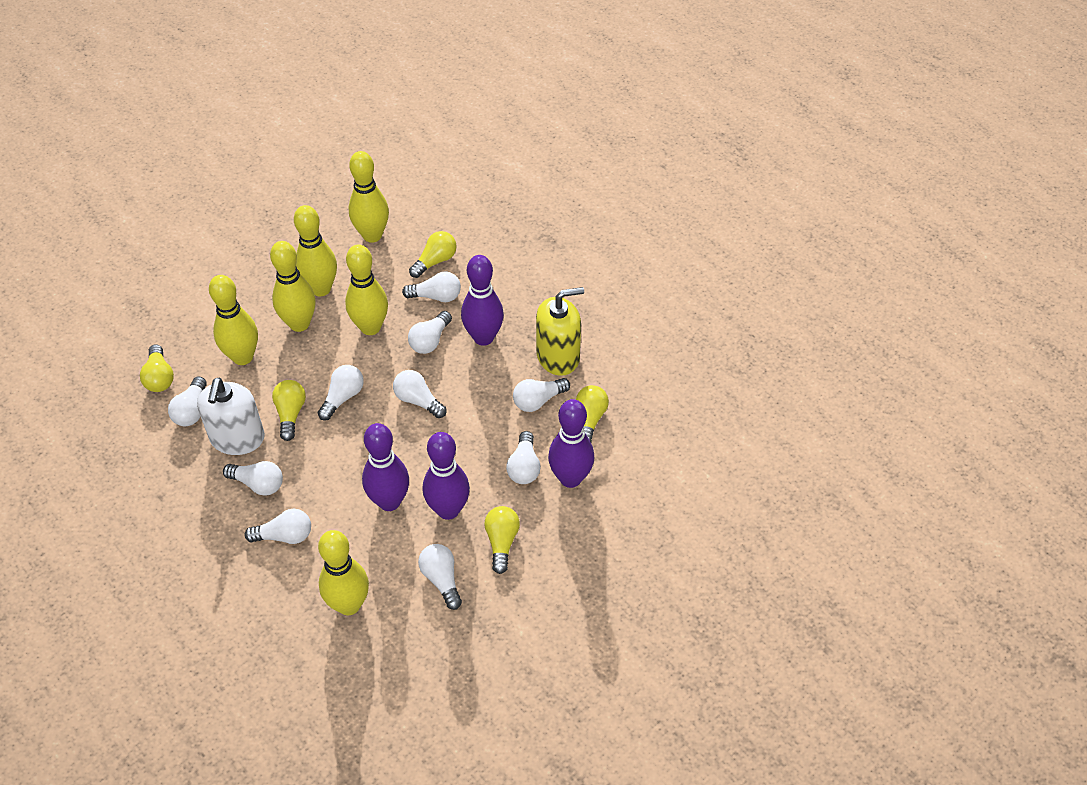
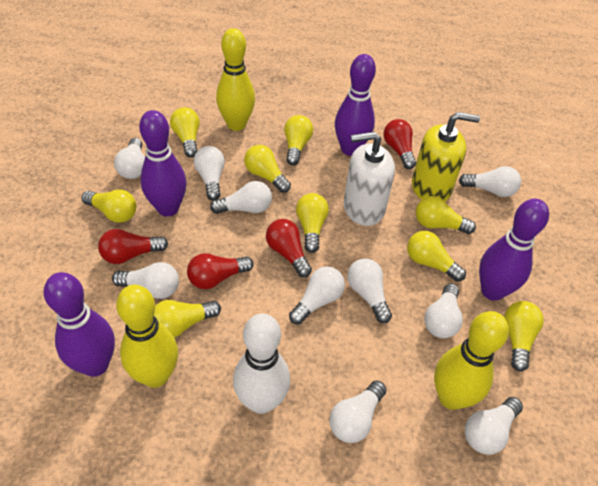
red light bulb: 0 -> 4
white bowling pin: 0 -> 1
yellow bowling pin: 6 -> 3
yellow light bulb: 5 -> 9

